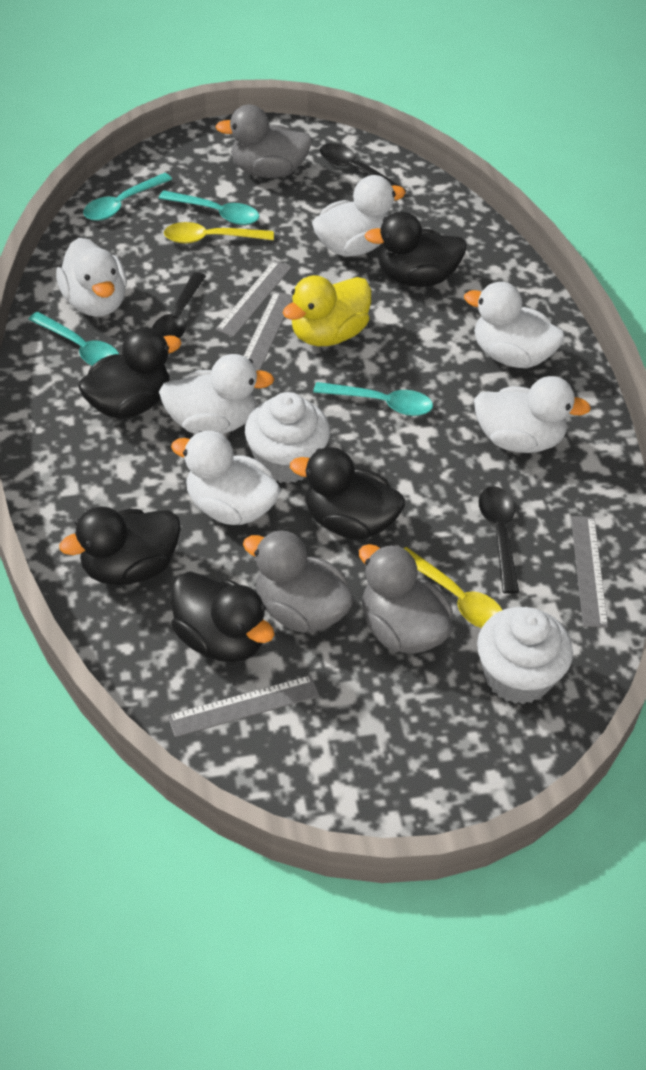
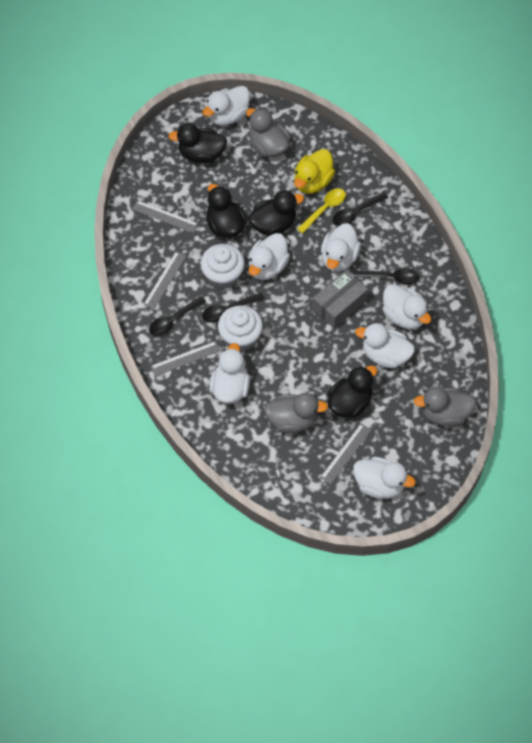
black duck: 5 -> 4
black spoon: 3 -> 4
grey box: 0 -> 1
turquoise spoon: 4 -> 0
white duck: 6 -> 7
yellow spoon: 2 -> 1

